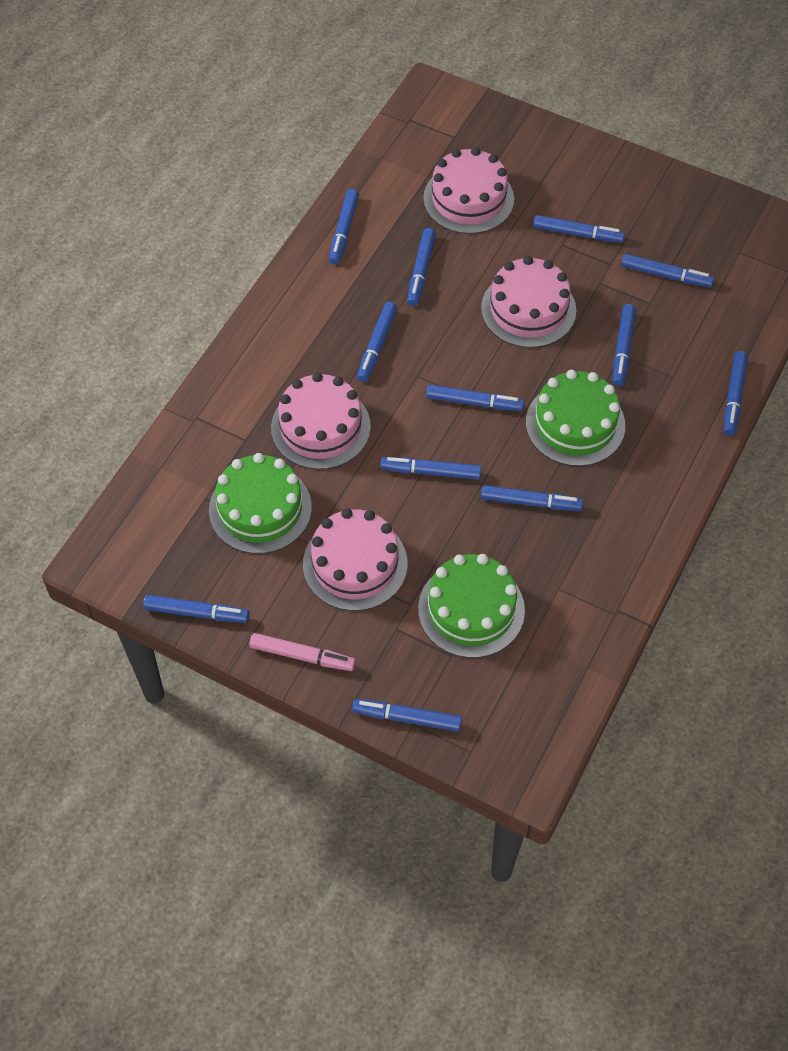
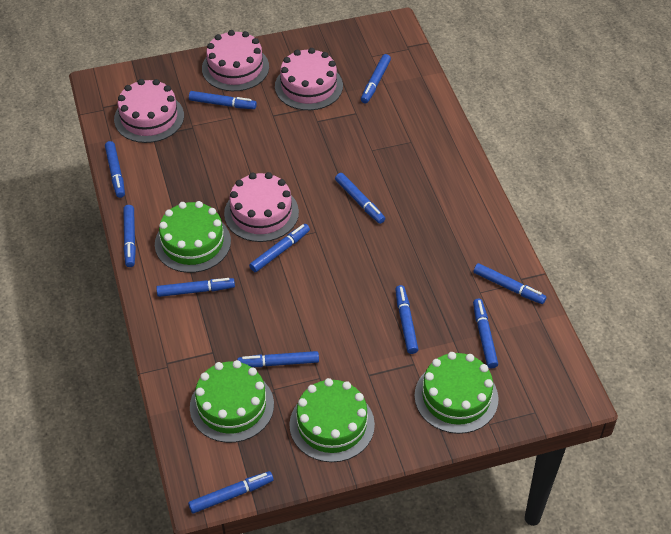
green cake: 3 -> 4
pink marker: 1 -> 0

